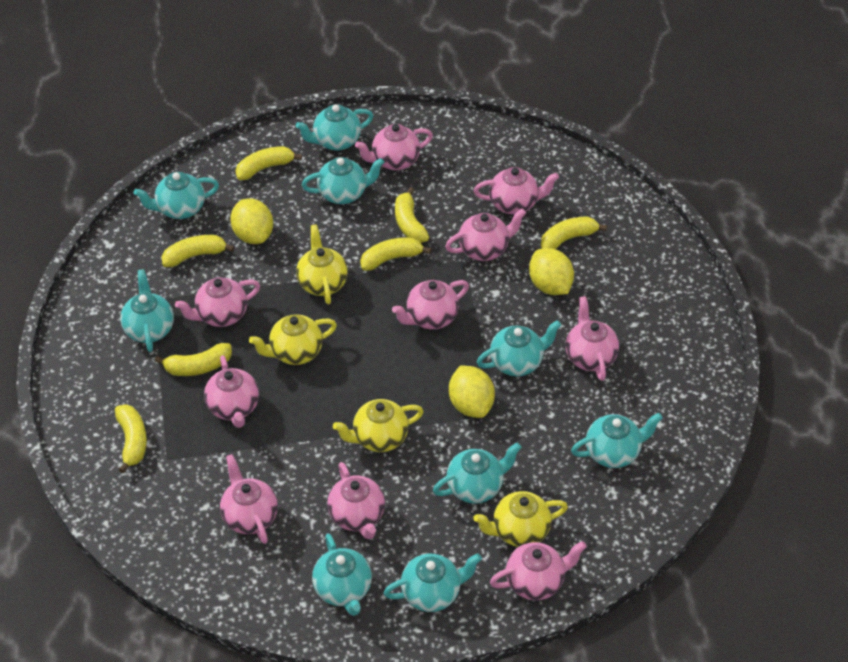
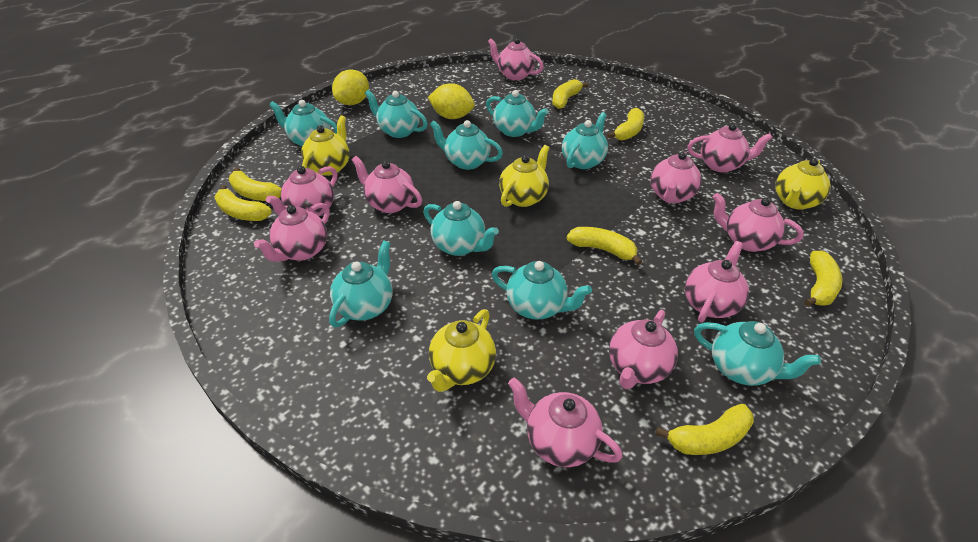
yellow lemon: 3 -> 2

